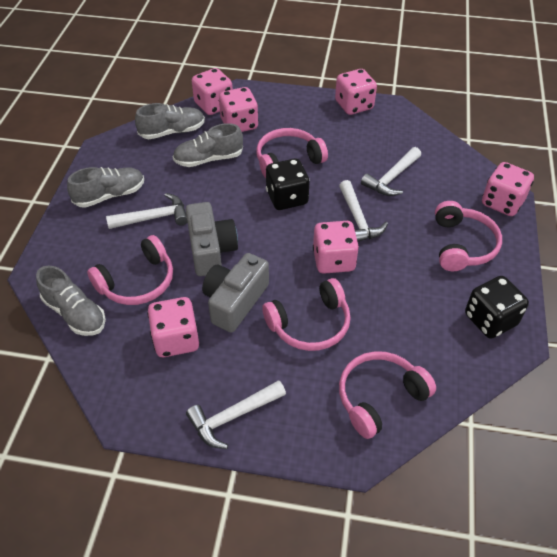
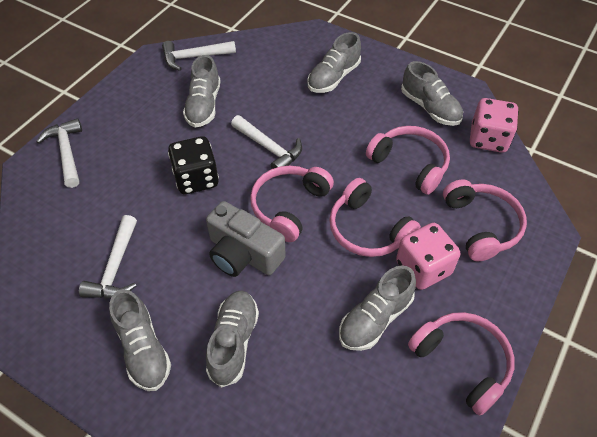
black dice: 2 -> 1
grey camera: 2 -> 1
grey shoe: 4 -> 6
pink dice: 6 -> 2

